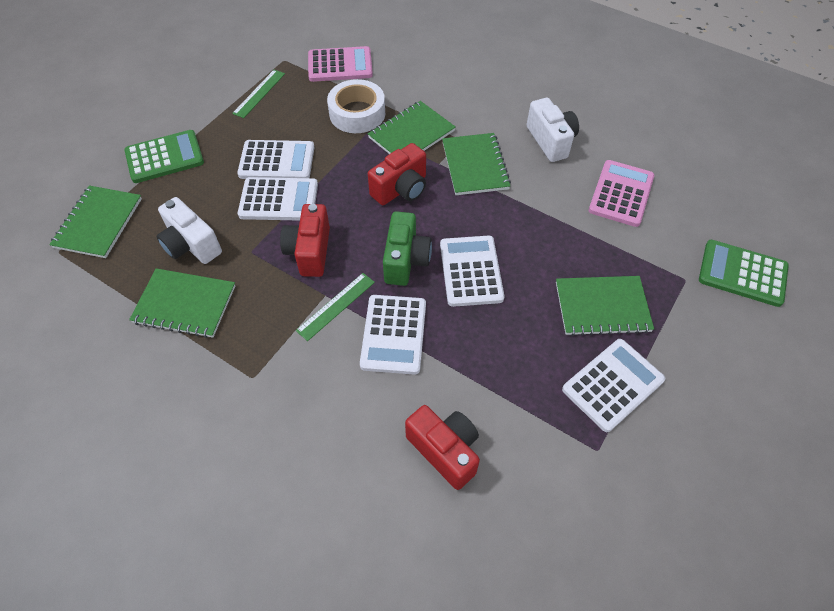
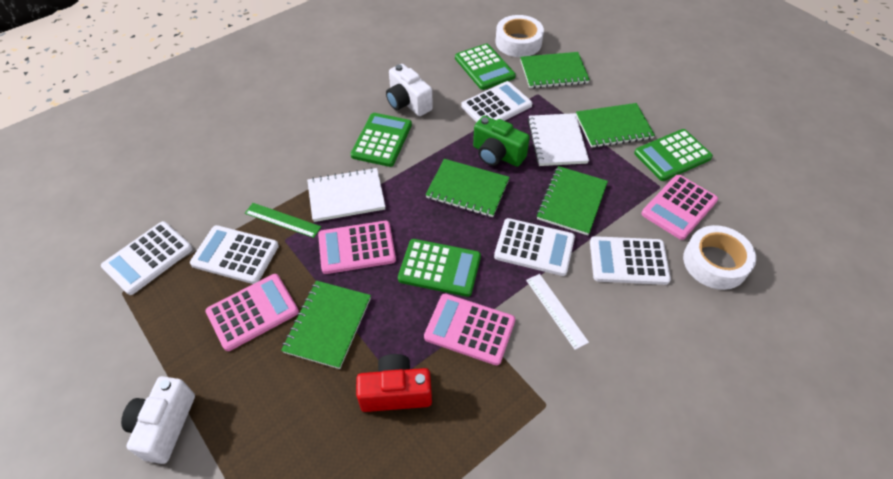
green calculator: 2 -> 4
green ruler: 2 -> 1
pink calculator: 2 -> 4
red camera: 3 -> 1
white notebook: 0 -> 2
white ruler: 0 -> 1
white tape: 1 -> 2

